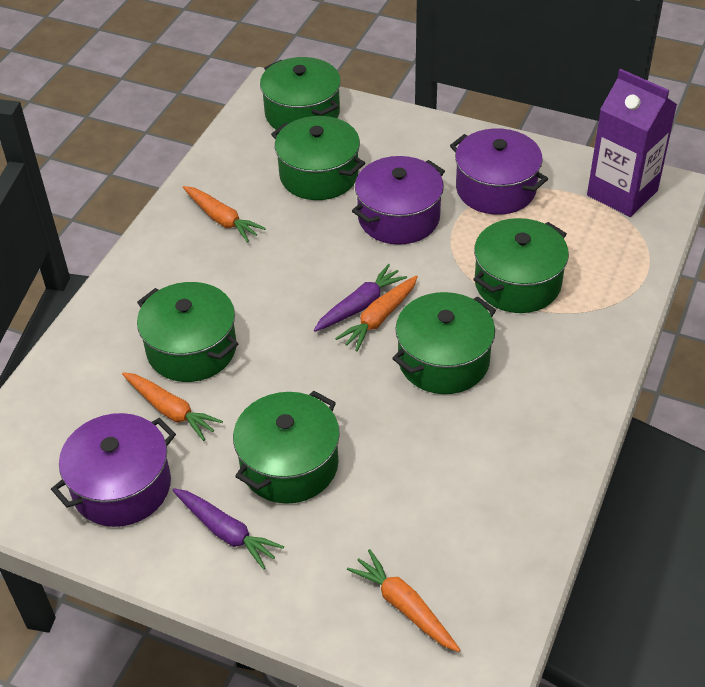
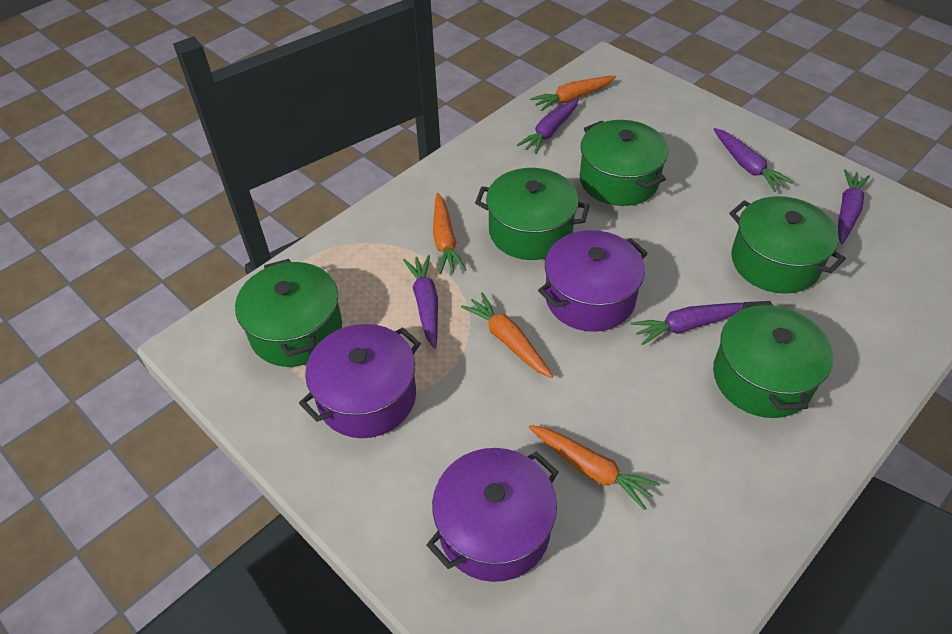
green pot: 6 -> 5
purple carrot: 2 -> 5
purple carton: 1 -> 0

